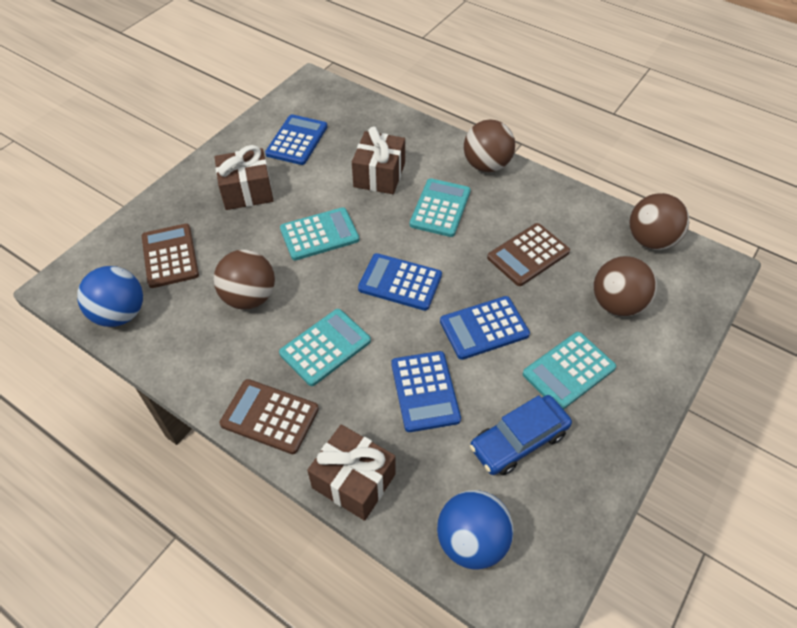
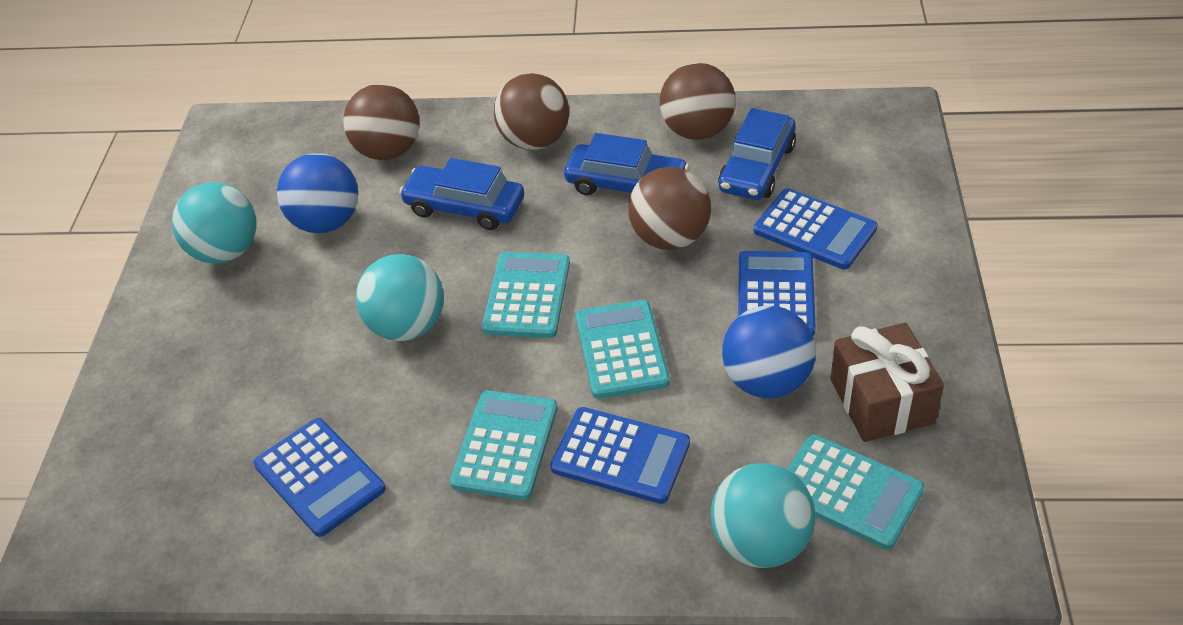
blue car: 1 -> 3
brown calculator: 3 -> 0
brown gift: 3 -> 1
turquoise ball: 0 -> 3

